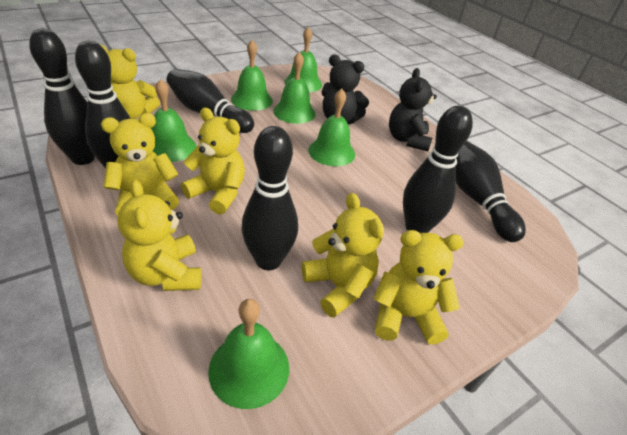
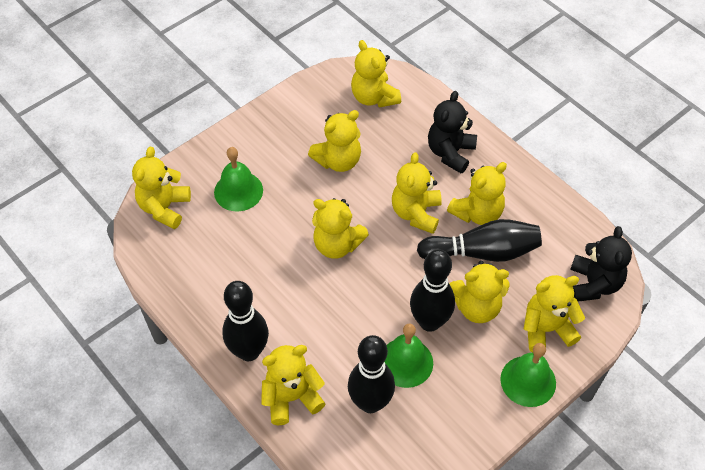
black bowling pin: 6 -> 4
green bell: 6 -> 3
yellow teddy bear: 6 -> 9

